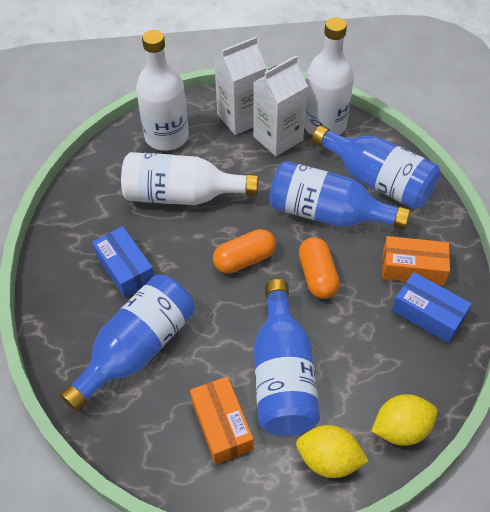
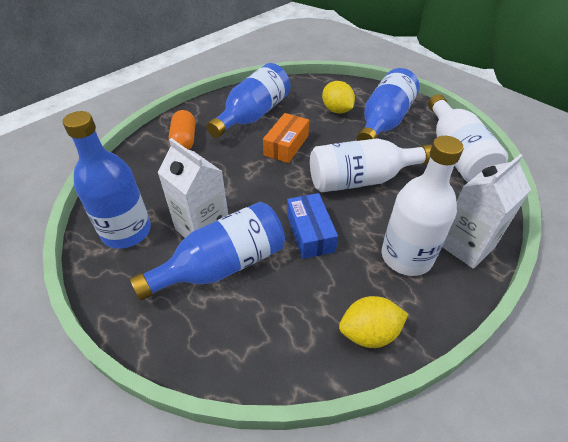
blue box: 2 -> 1
orange box: 2 -> 1
orange capsule: 2 -> 1

